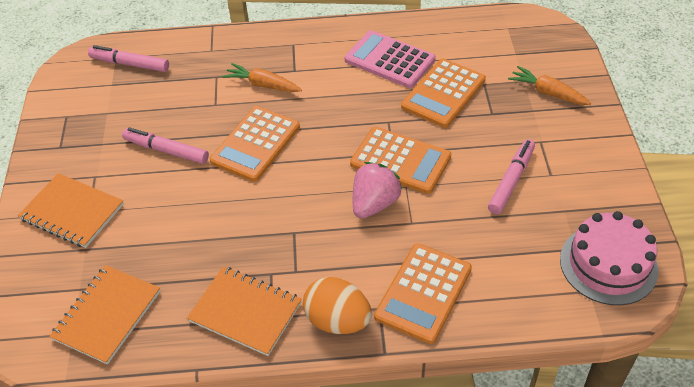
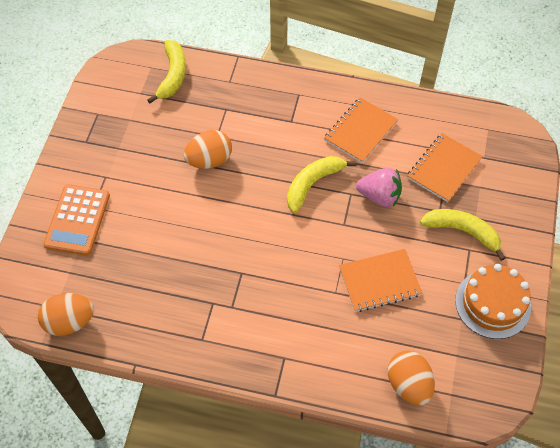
orange cake: 0 -> 1
orange calculator: 4 -> 1
orange carrot: 2 -> 0
orange egg: 1 -> 3
pink cake: 1 -> 0
pink calculator: 1 -> 0
pink marker: 3 -> 0
yellow banana: 0 -> 3

